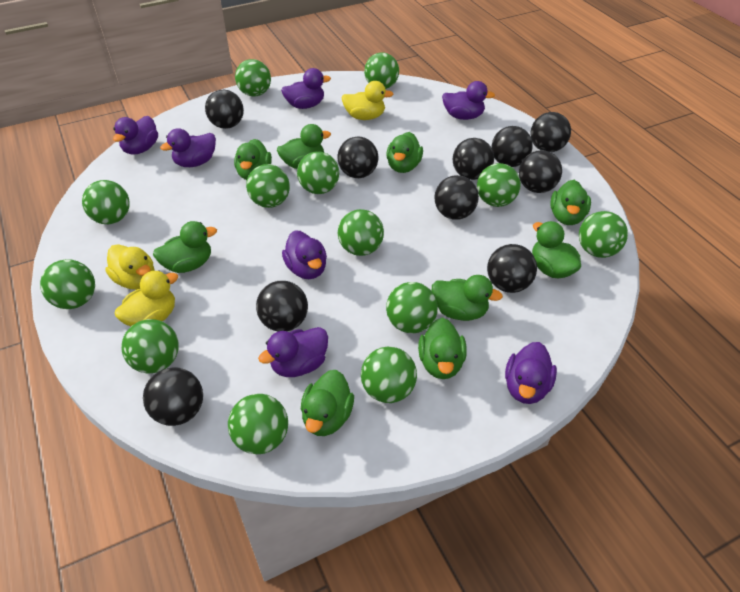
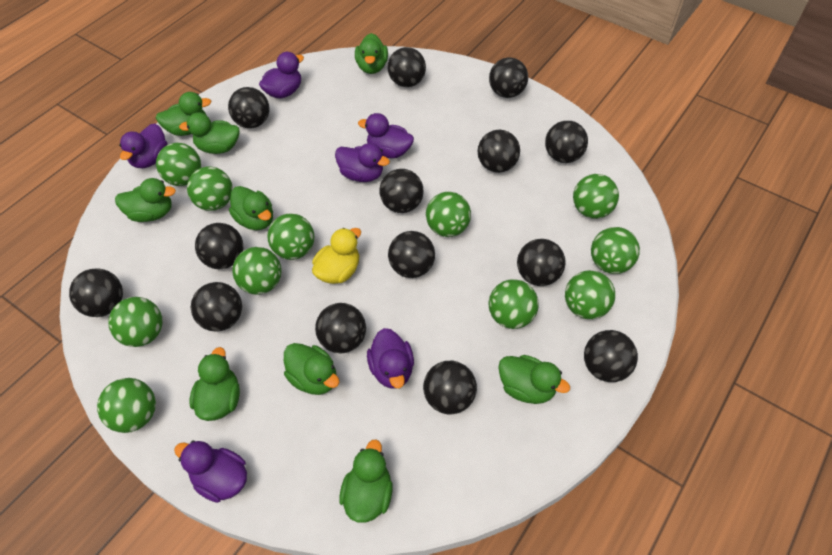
black ball: 10 -> 14
green ball: 13 -> 11
purple duck: 7 -> 6
yellow duck: 3 -> 1

